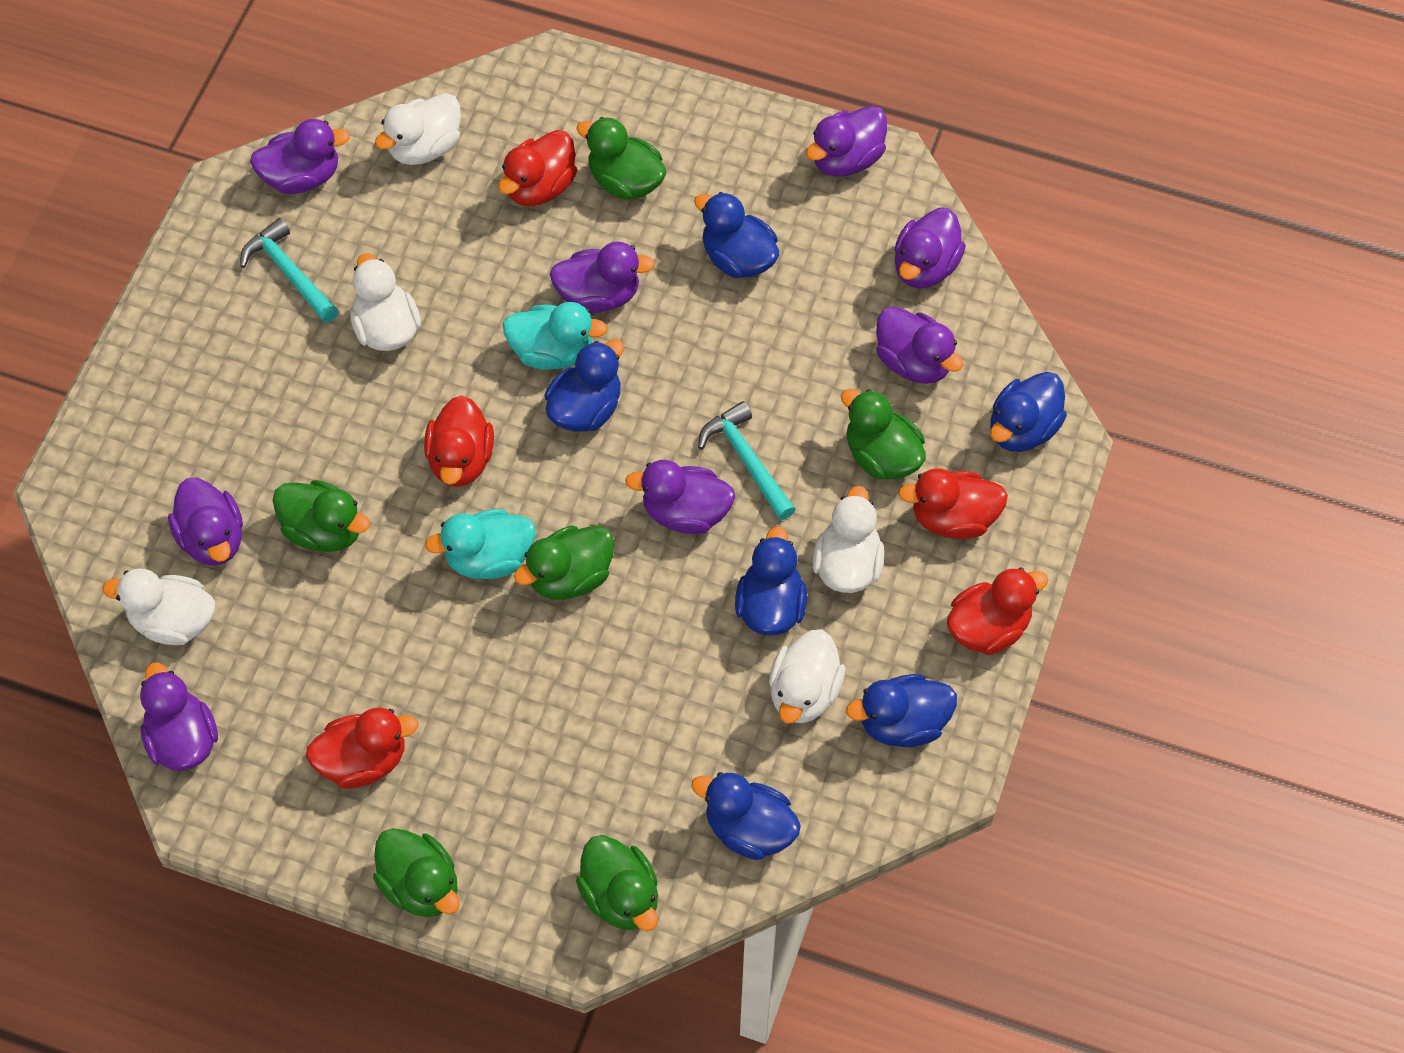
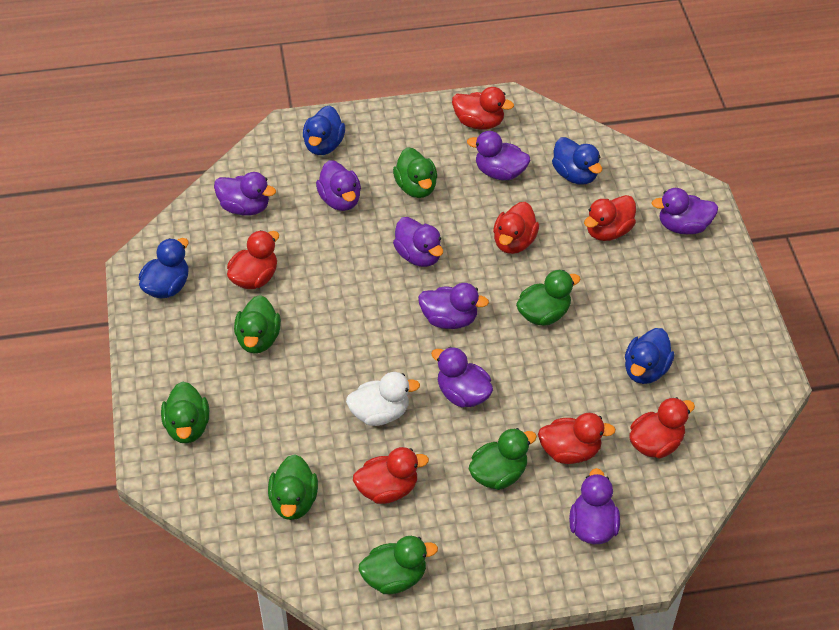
blue duck: 6 -> 4
green duck: 6 -> 7
red duck: 5 -> 7
turquoise duck: 2 -> 0
turquoise hammer: 2 -> 0
white duck: 5 -> 1

